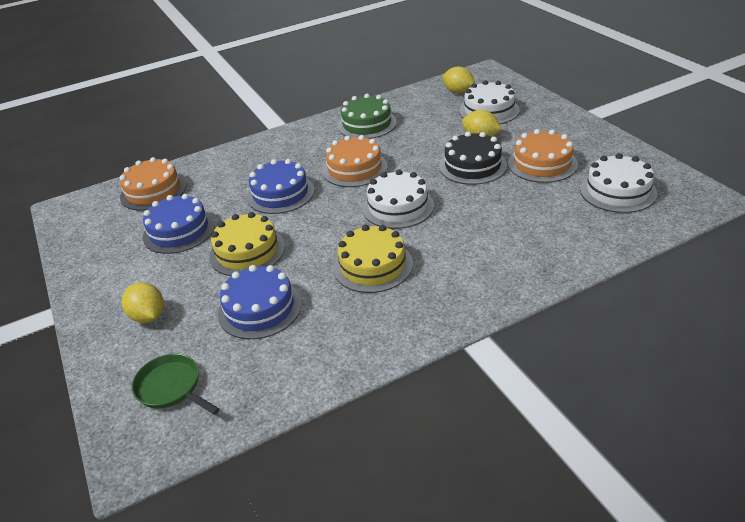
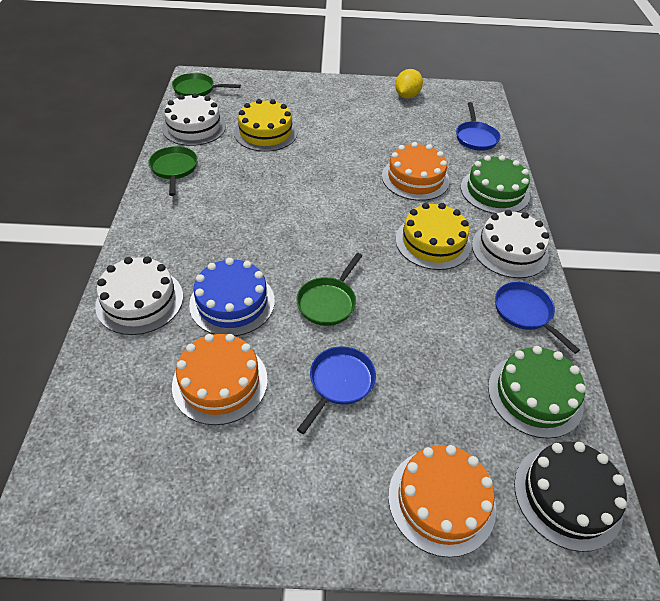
blue cake: 3 -> 1
blue pan: 0 -> 3
green cake: 1 -> 2
green pan: 1 -> 3
yellow lemon: 3 -> 1

